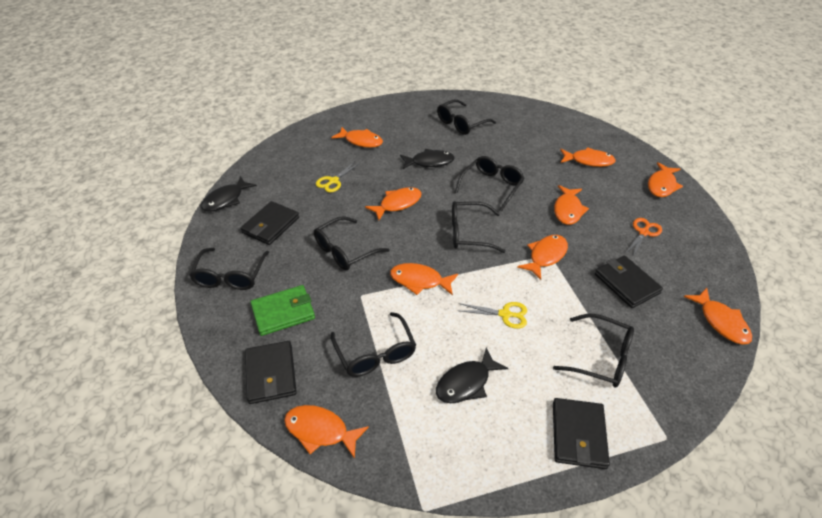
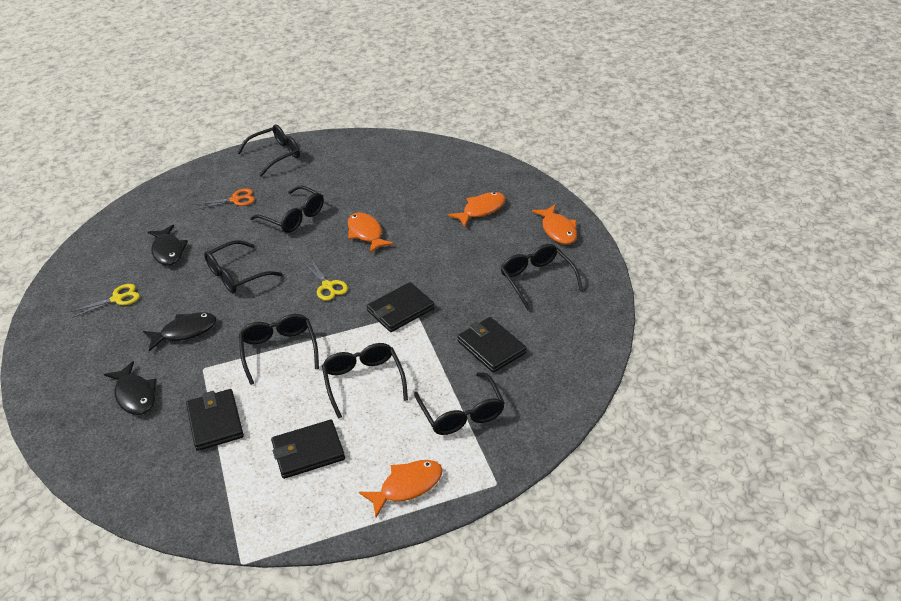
green wallet: 1 -> 0
orange fish: 9 -> 4

